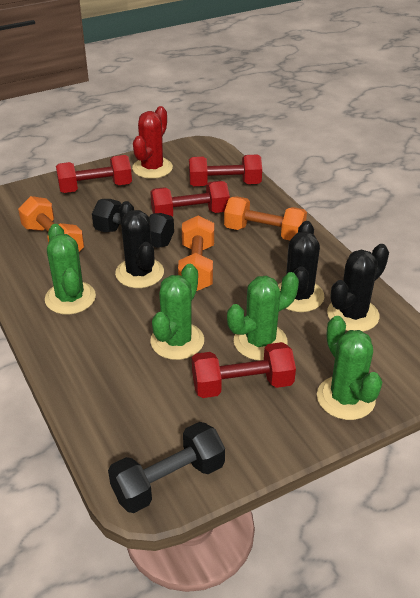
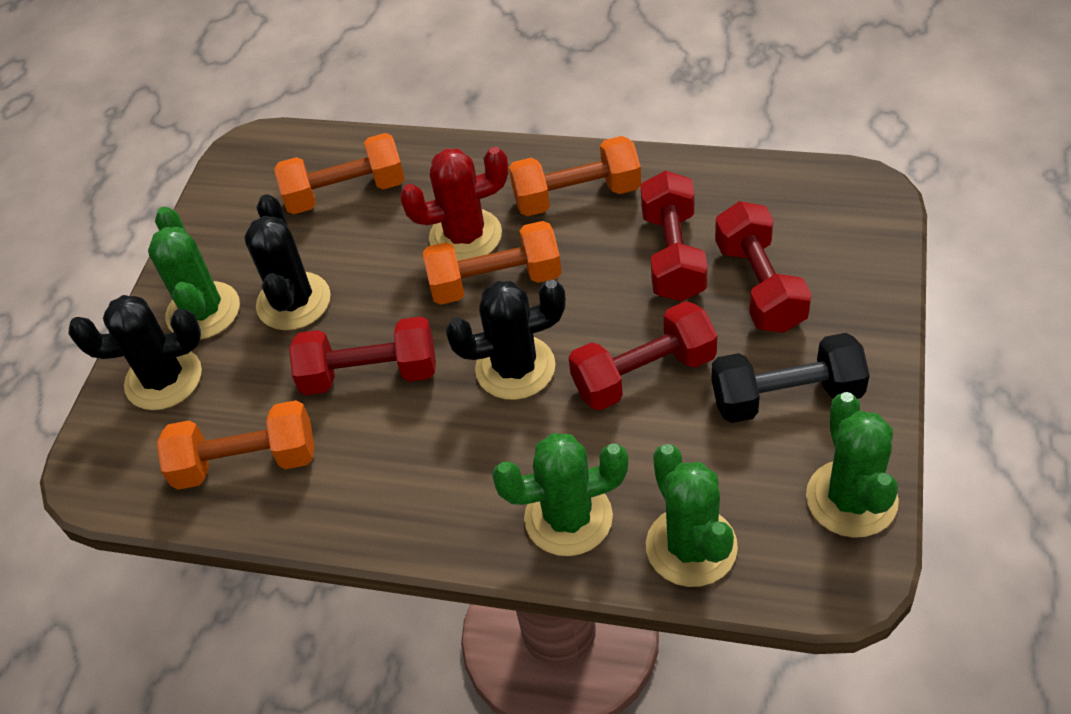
black dumbbell: 2 -> 1
orange dumbbell: 3 -> 4

